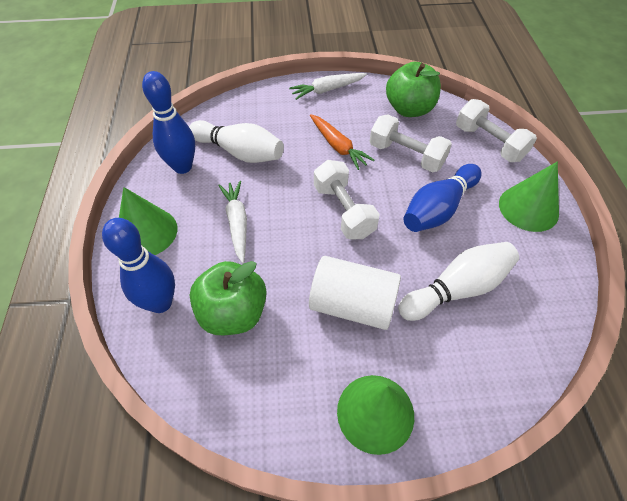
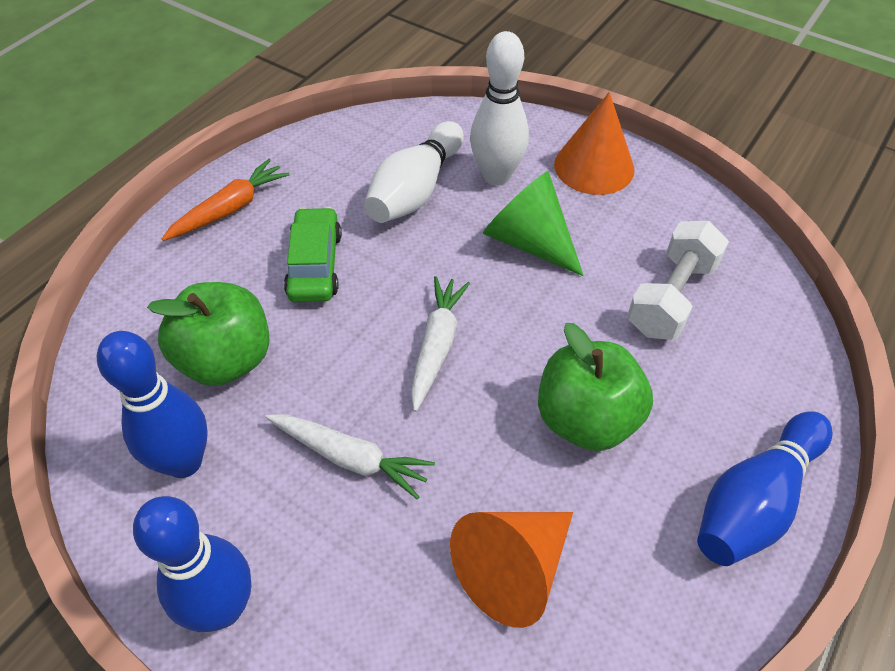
green car: 0 -> 1
green cone: 3 -> 1
orange cone: 0 -> 2
white cylinder: 1 -> 0
white dumbbell: 3 -> 1

